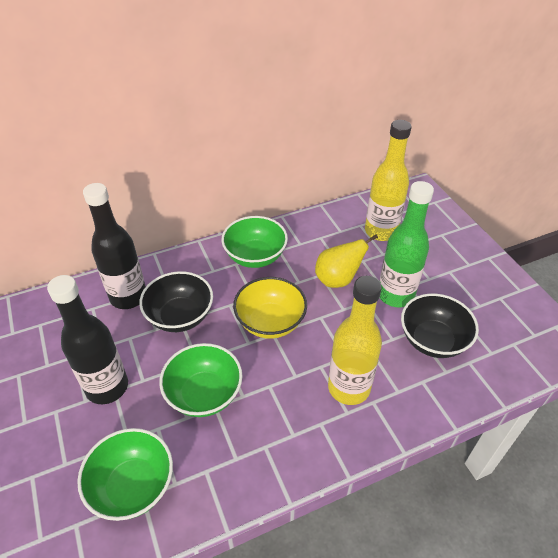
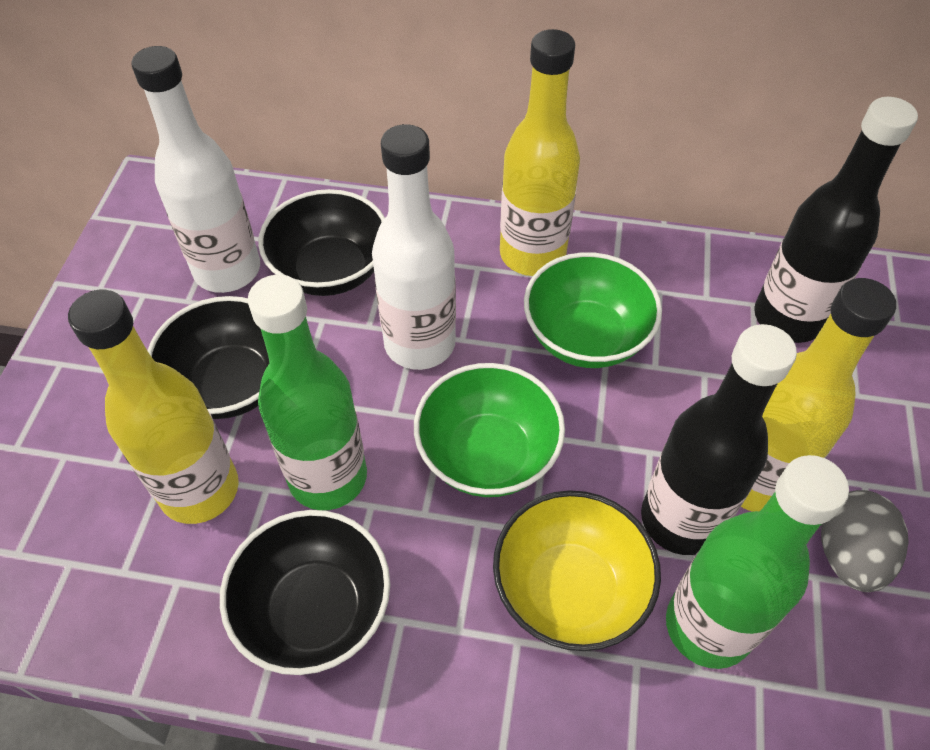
black bowl: 2 -> 3
green bottle: 1 -> 2
green bowl: 3 -> 2
grey egg: 0 -> 1
white bottle: 0 -> 2
yellow bottle: 2 -> 3
yellow pear: 1 -> 0

